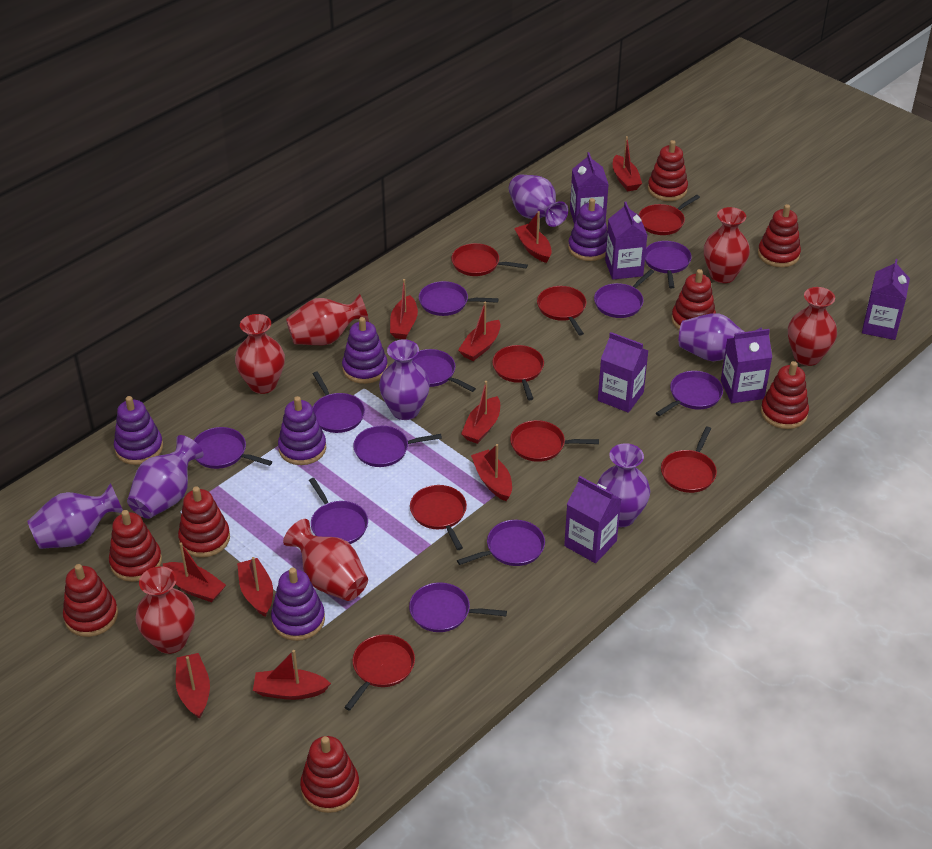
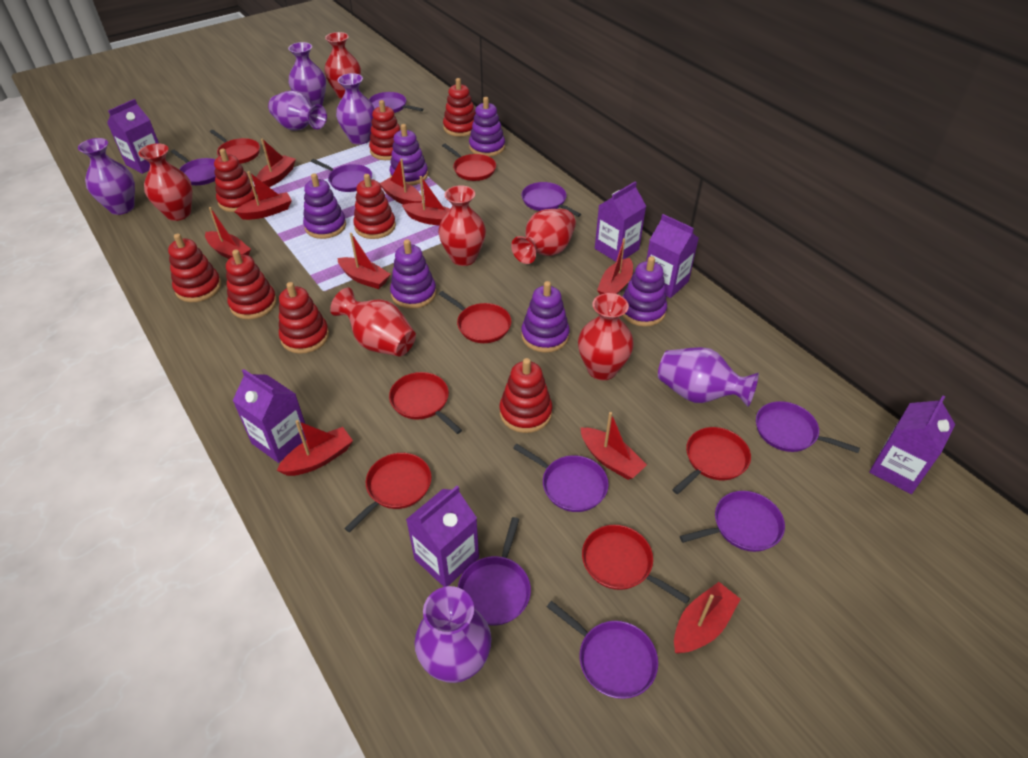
purple pan: 11 -> 9
purple stacking toy: 5 -> 6
red pan: 8 -> 7

